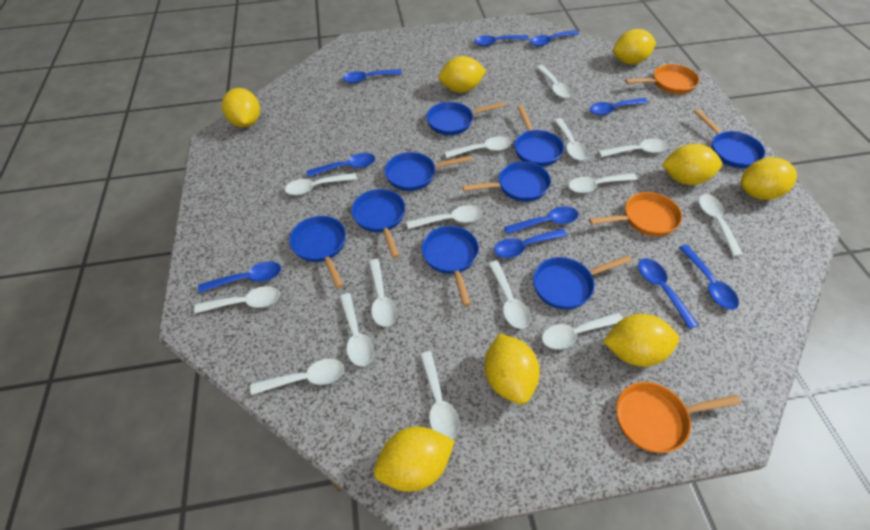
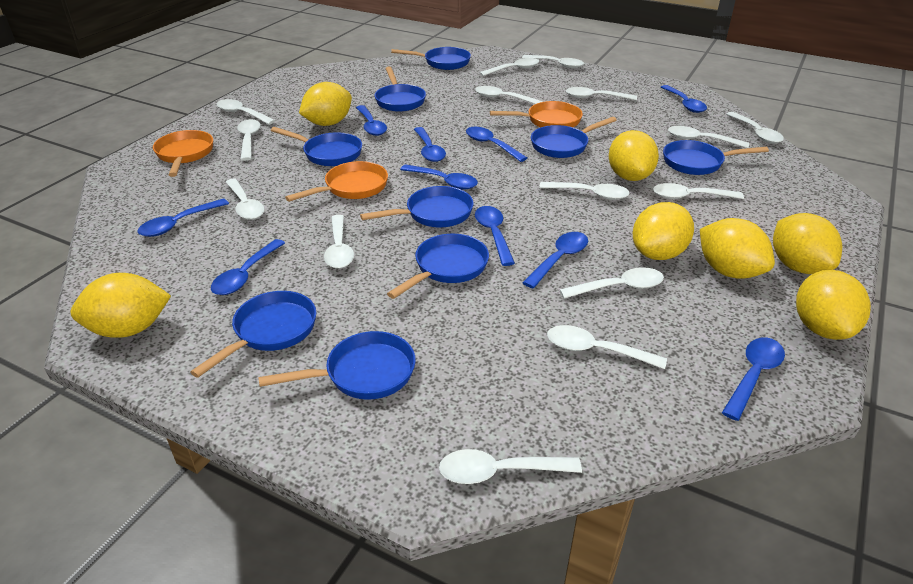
yellow lemon: 8 -> 7

